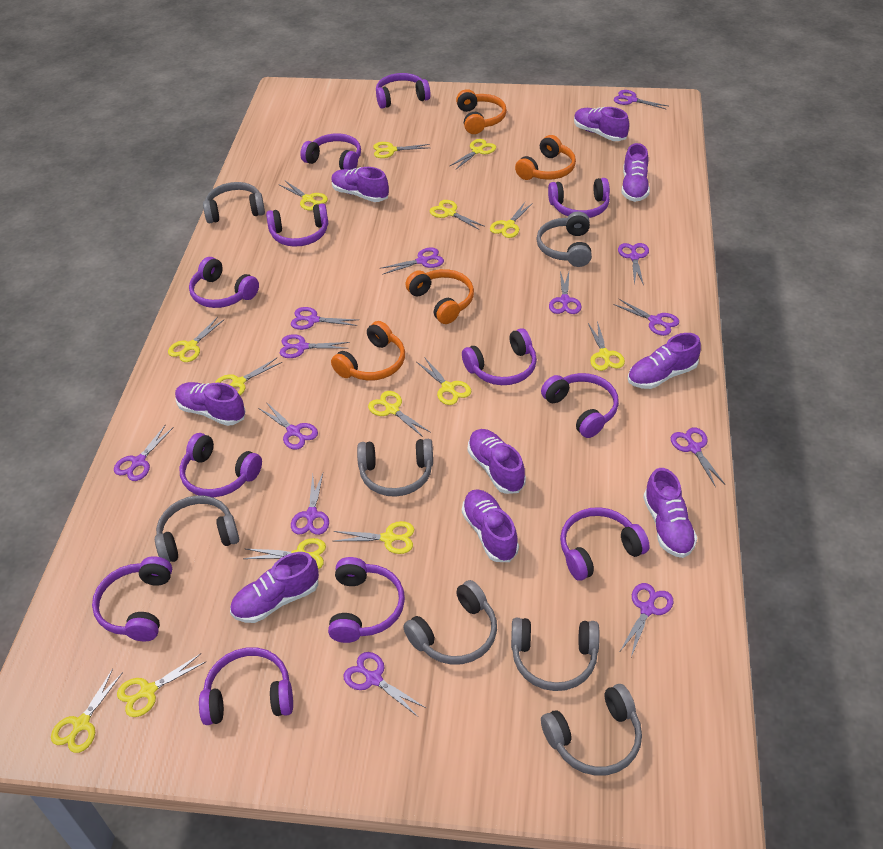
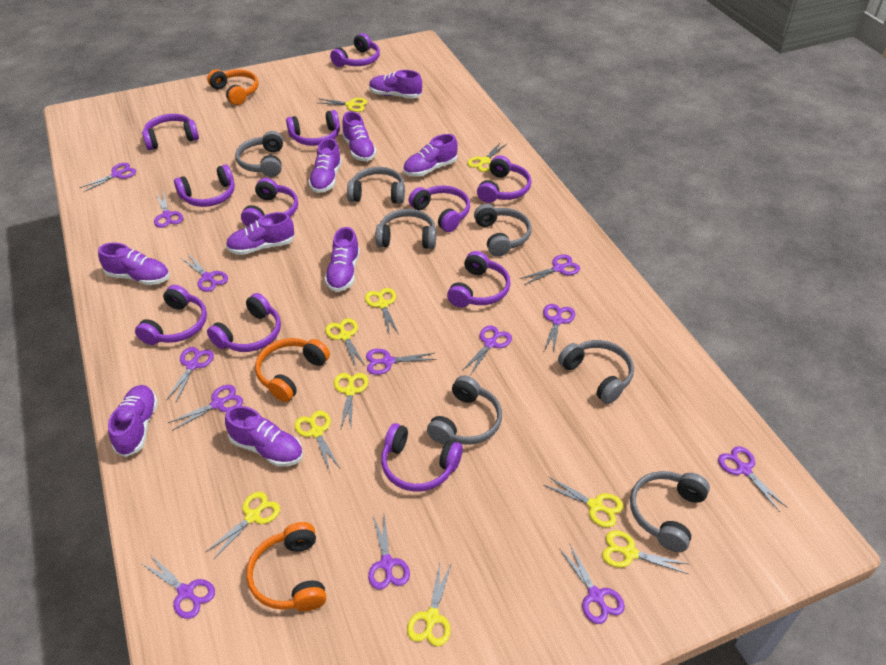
orange headphones: 4 -> 3
purple headphones: 12 -> 11
yellow scissors: 14 -> 10

